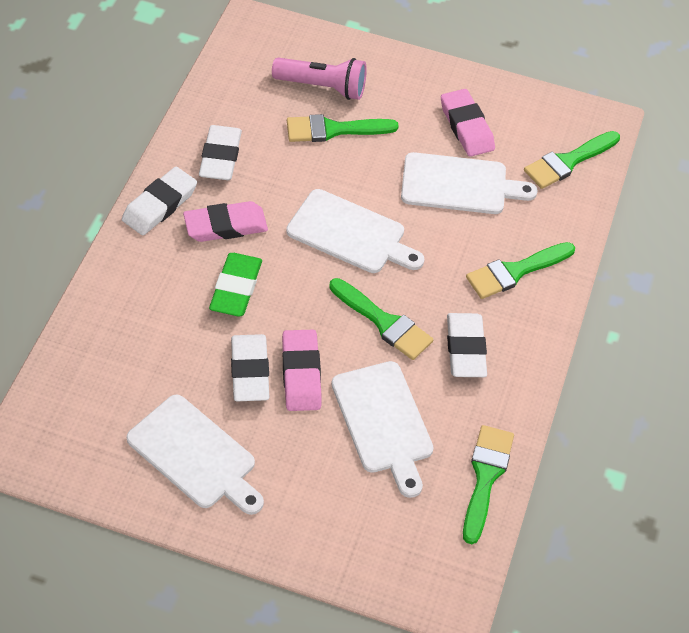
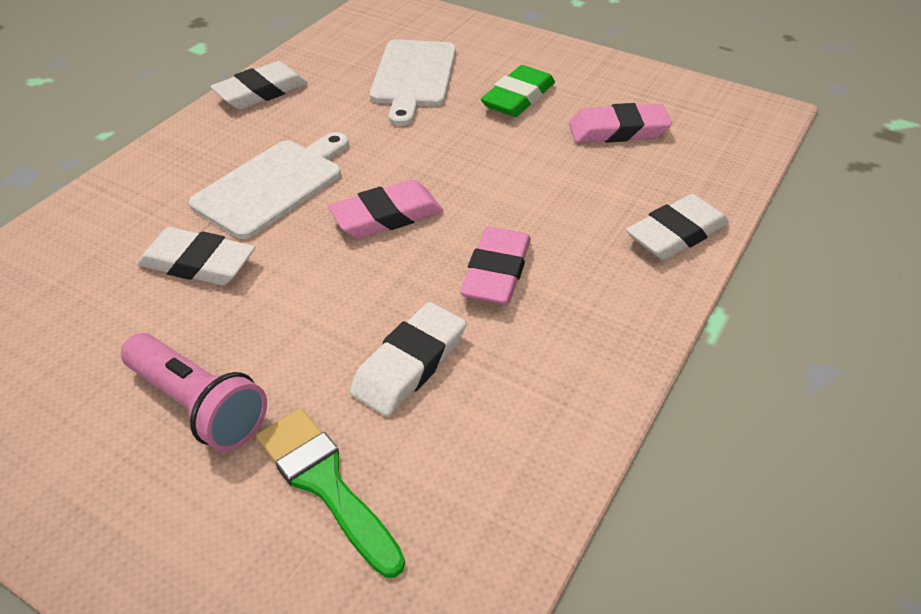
green brush: 5 -> 1
white cutting board: 4 -> 2

